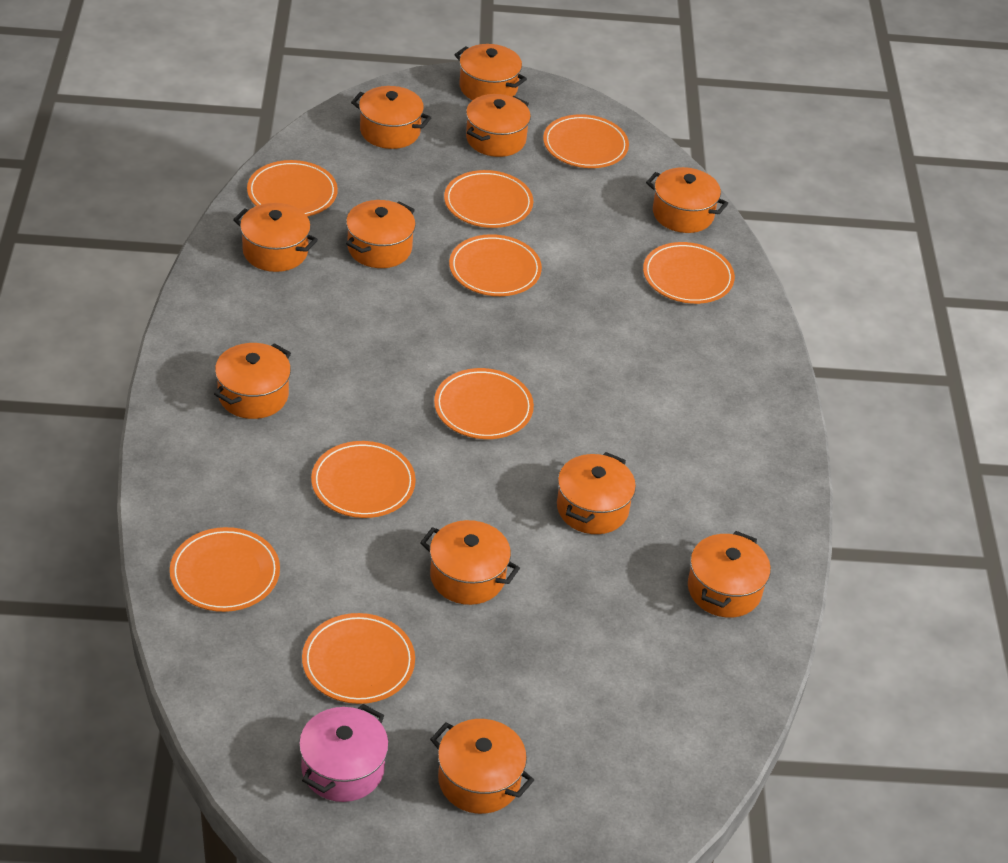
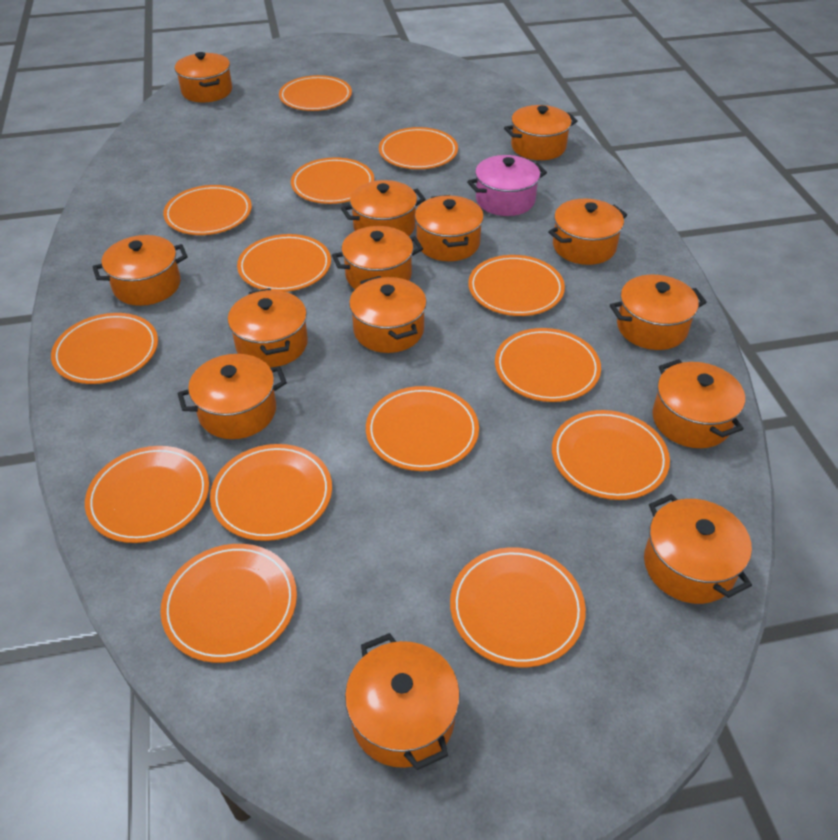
orange plate: 9 -> 14
orange pot: 11 -> 14

